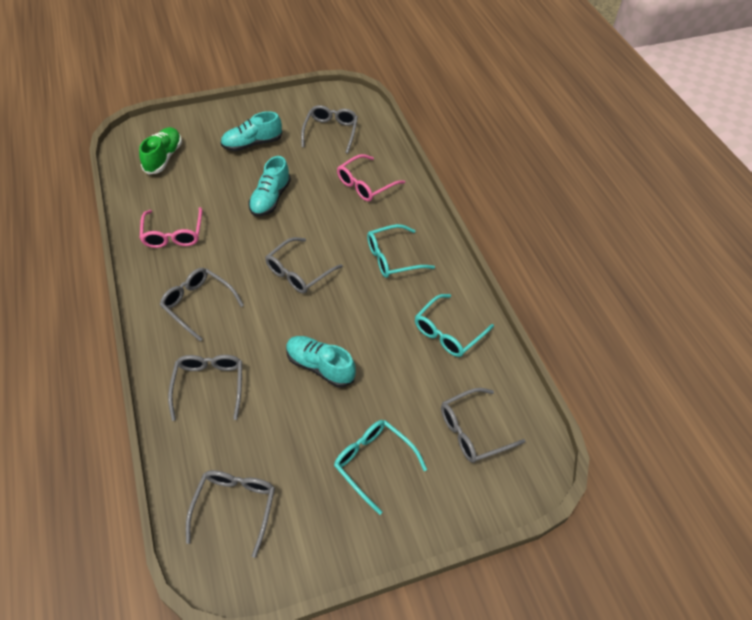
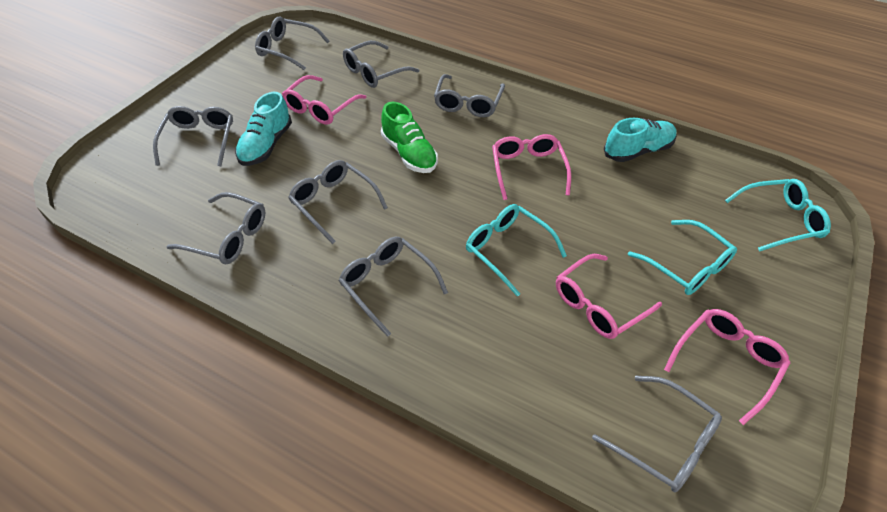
grey glasses: 6 -> 8
pink glasses: 2 -> 4
turquoise shoe: 3 -> 2

